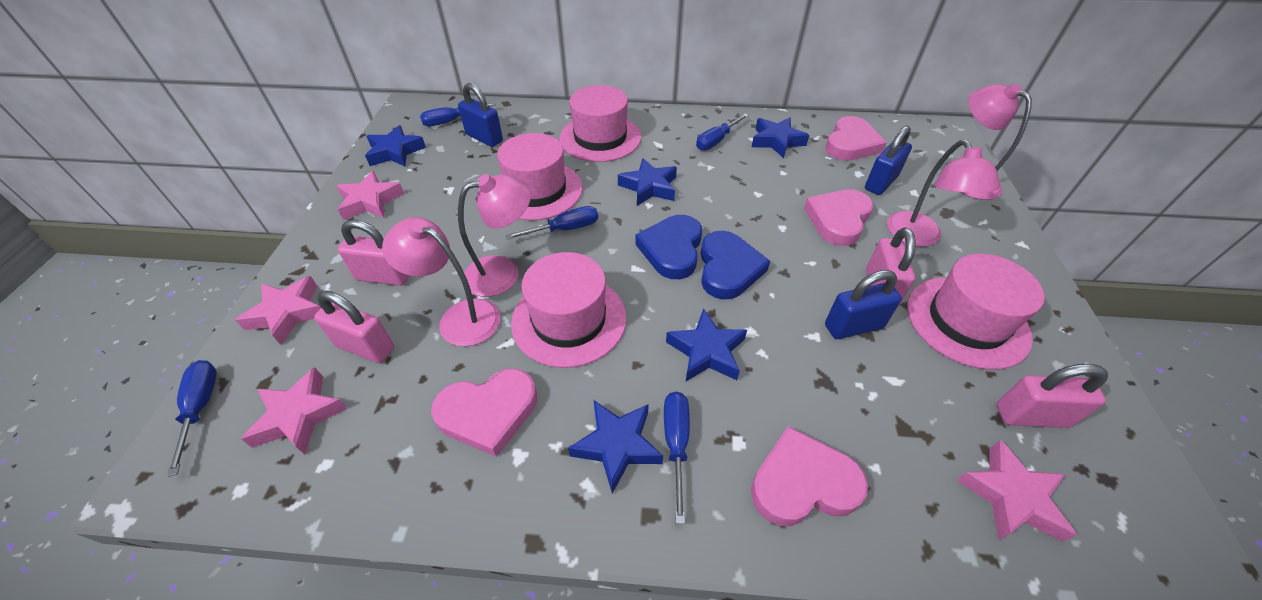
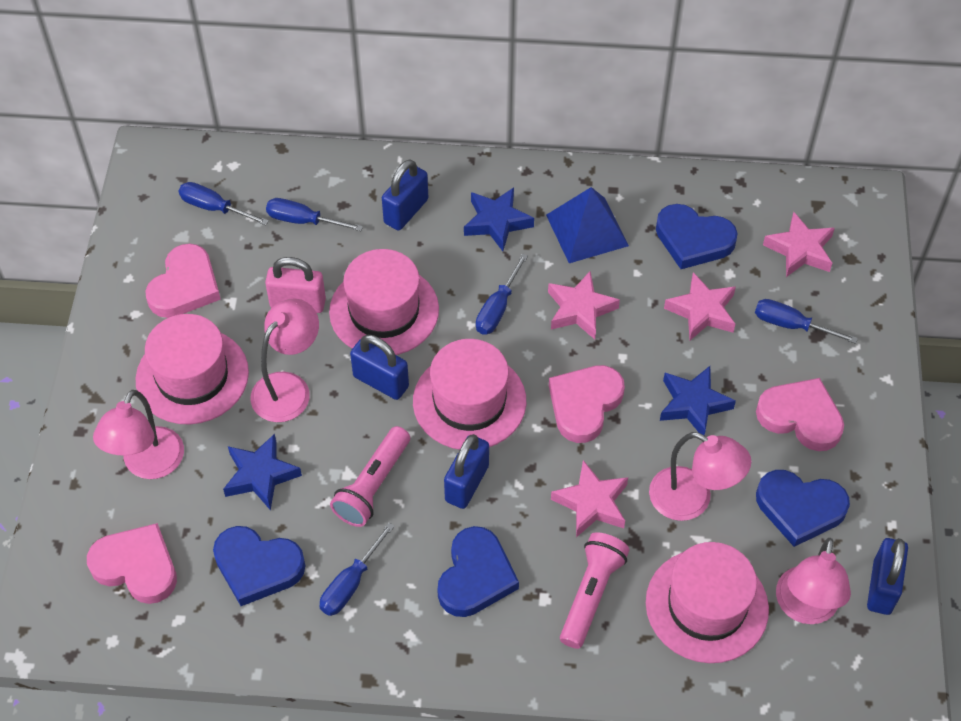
blue heart: 2 -> 4
blue padlock: 3 -> 4
blue pyramid: 0 -> 1
blue star: 5 -> 3
pink flashlight: 0 -> 2
pink padlock: 4 -> 1

